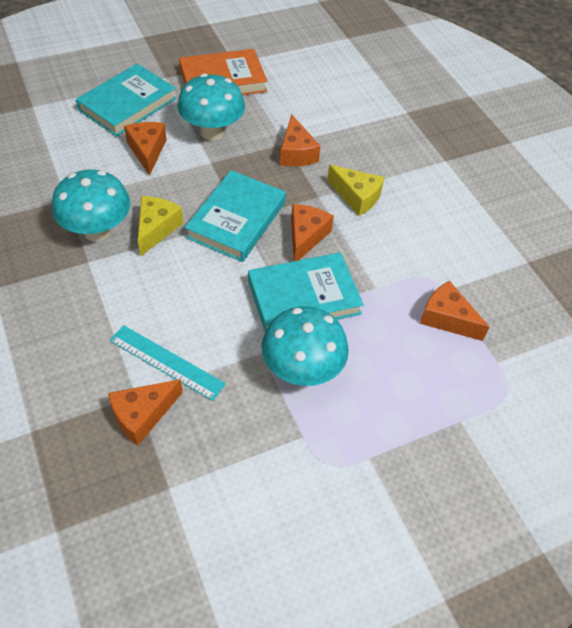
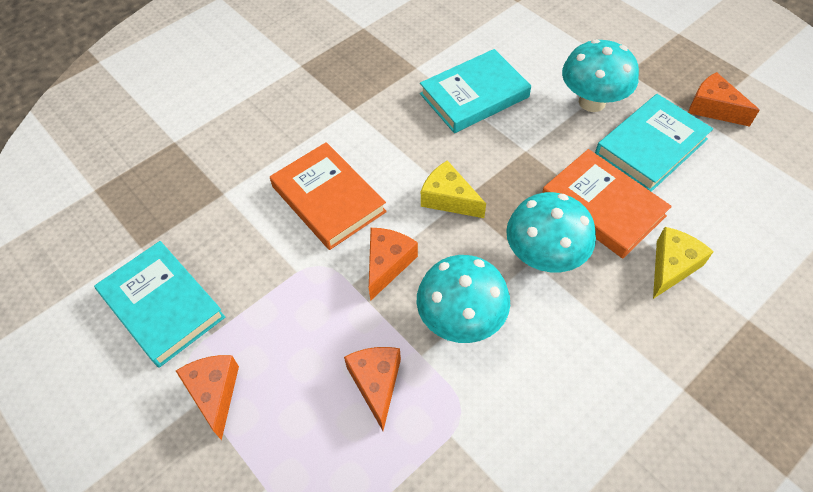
orange book: 1 -> 2
orange cheese: 5 -> 4
turquoise ruler: 1 -> 0

